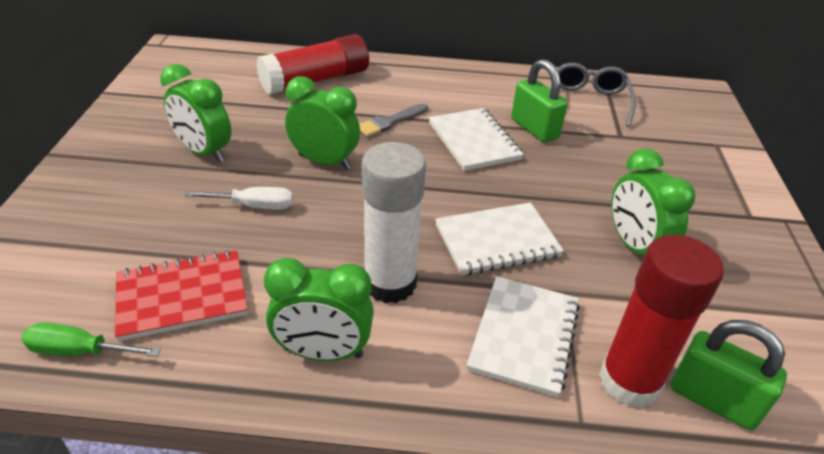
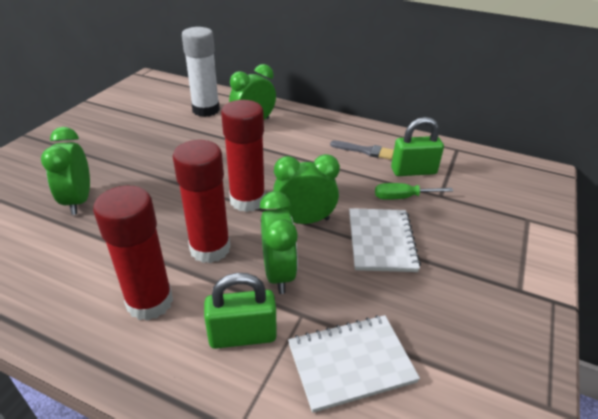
grey glasses: 1 -> 0
red glue stick: 2 -> 3
red notebook: 1 -> 0
white notebook: 3 -> 2
white screwdriver: 1 -> 0

